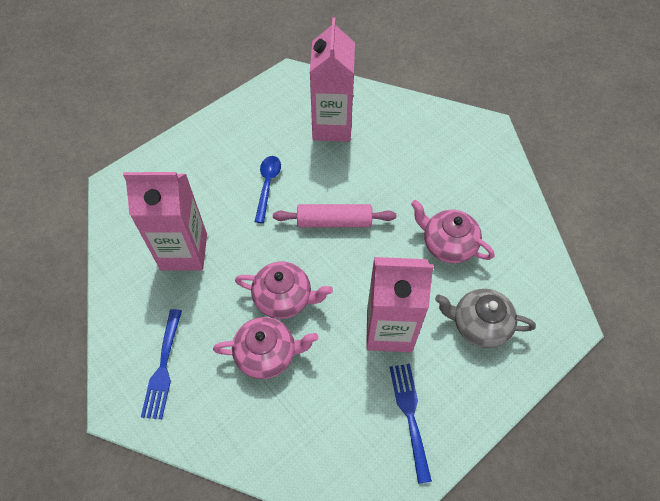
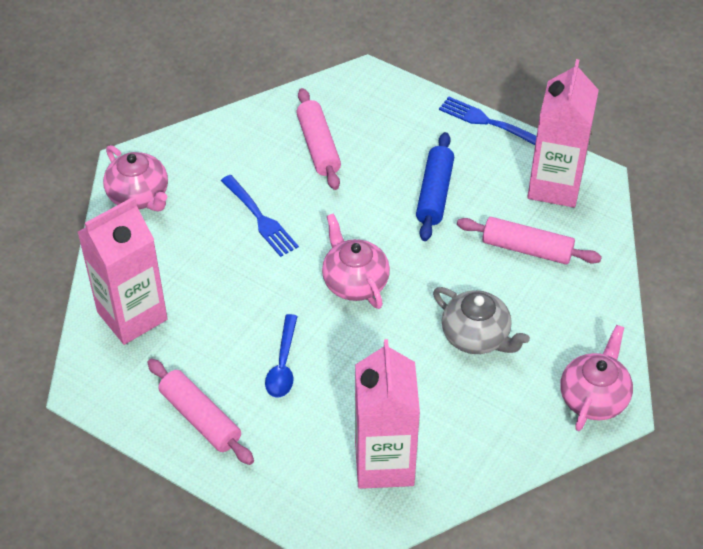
blue rolling pin: 0 -> 1
pink rolling pin: 1 -> 3

